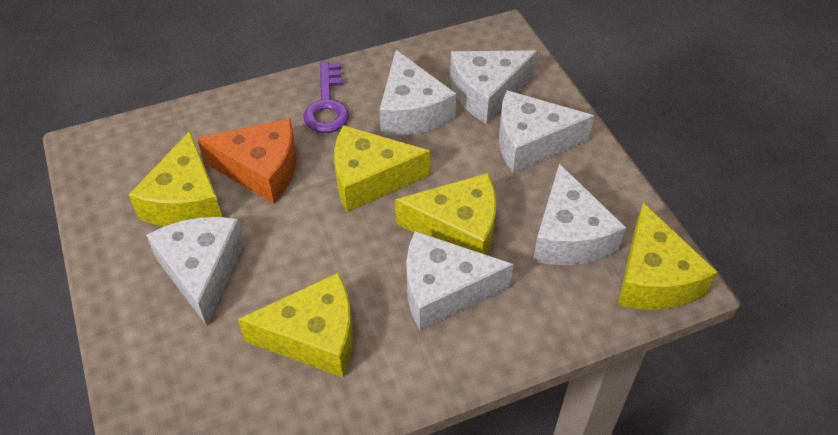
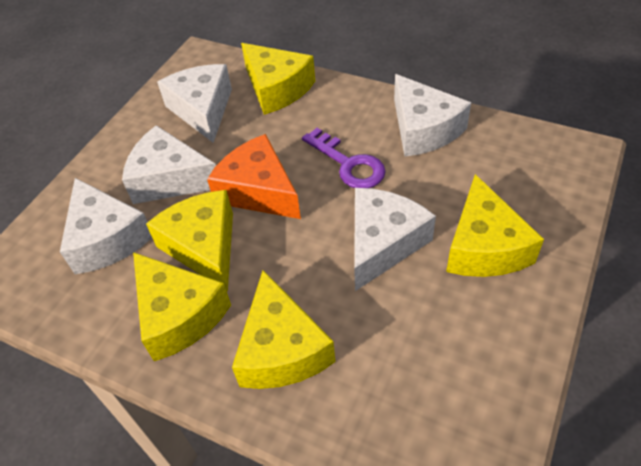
white cheese: 6 -> 5

